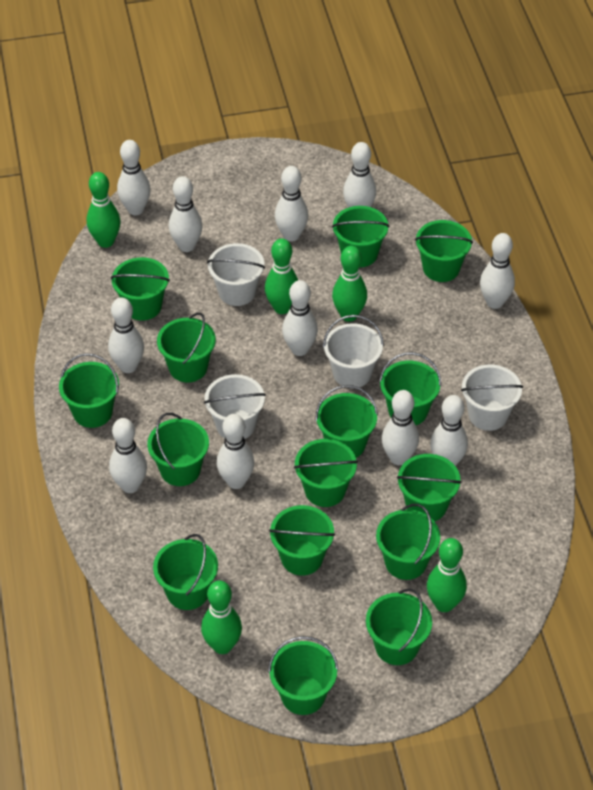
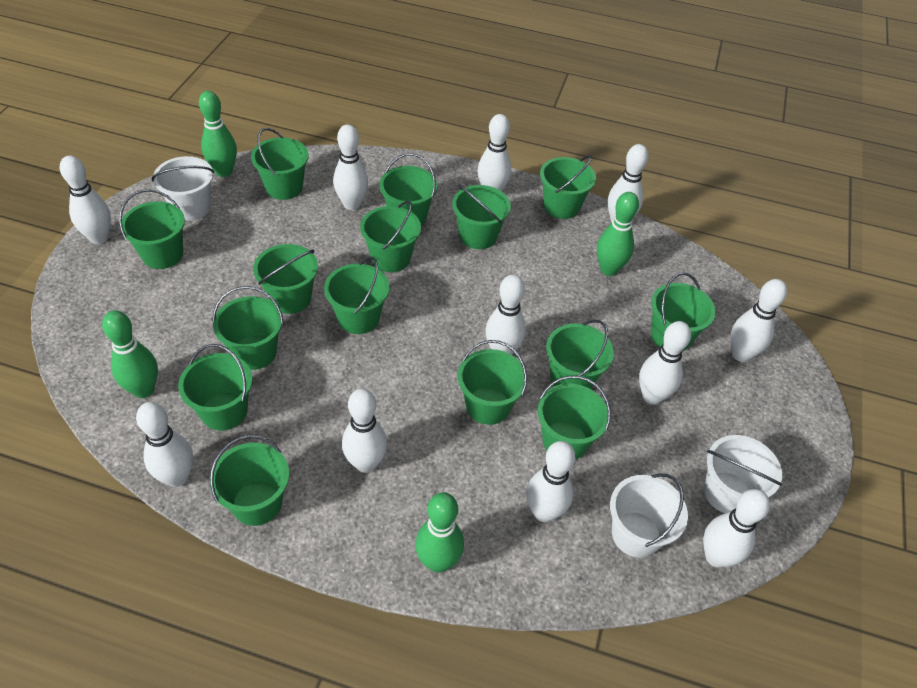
green bowling pin: 5 -> 4
white bucket: 4 -> 3

